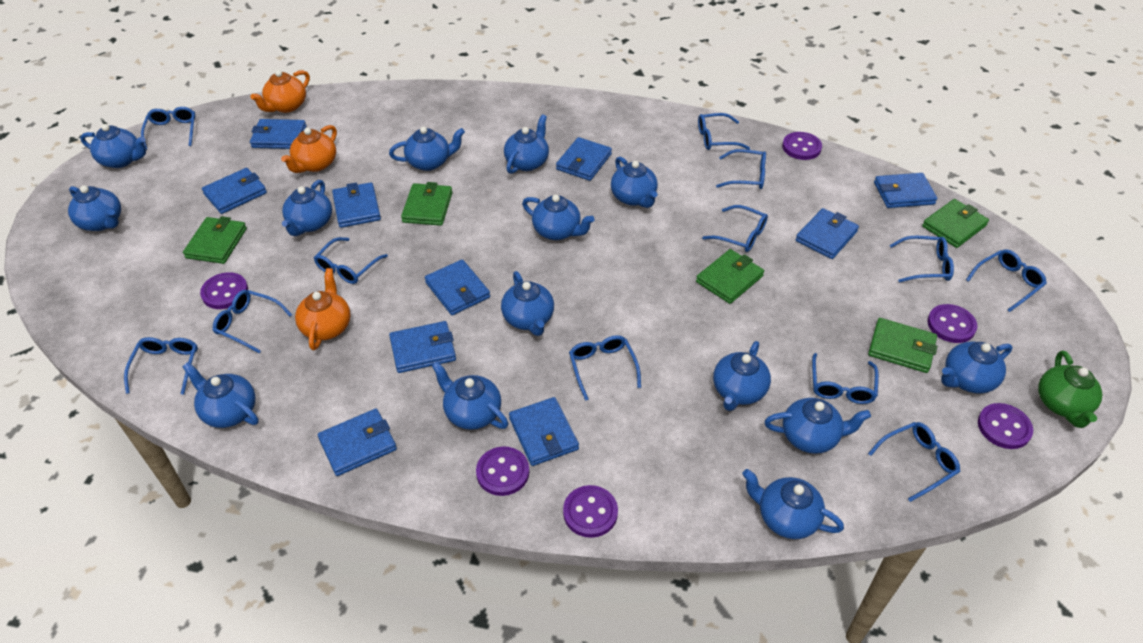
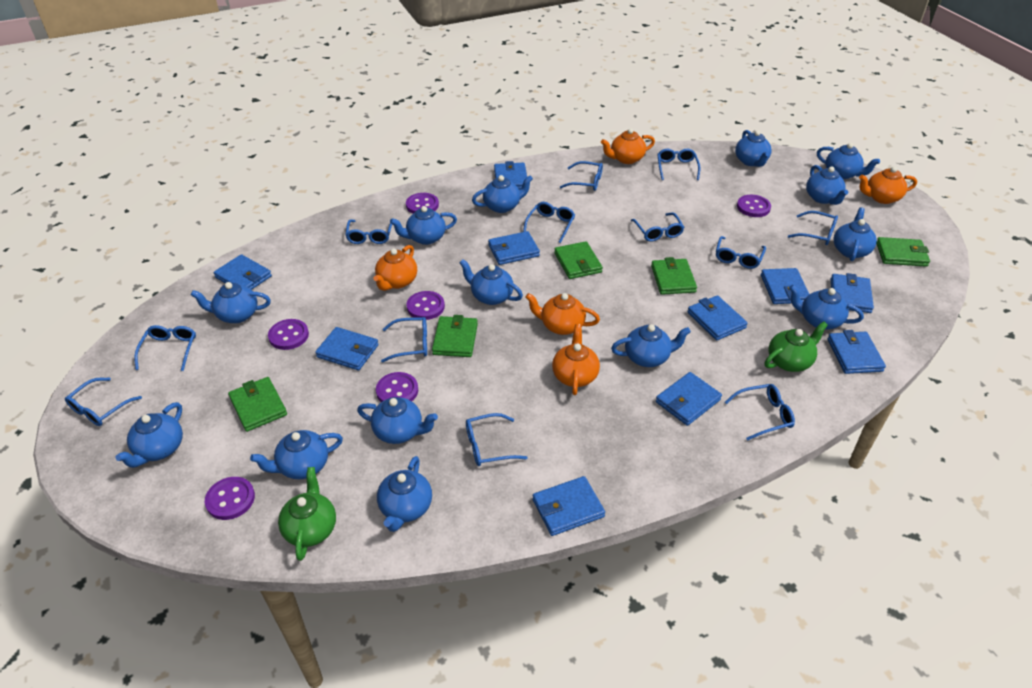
green teapot: 1 -> 2
orange teapot: 3 -> 5

